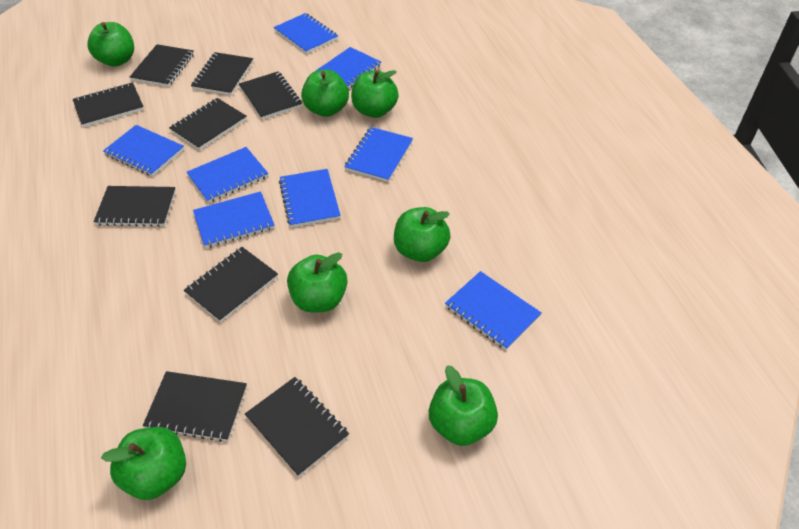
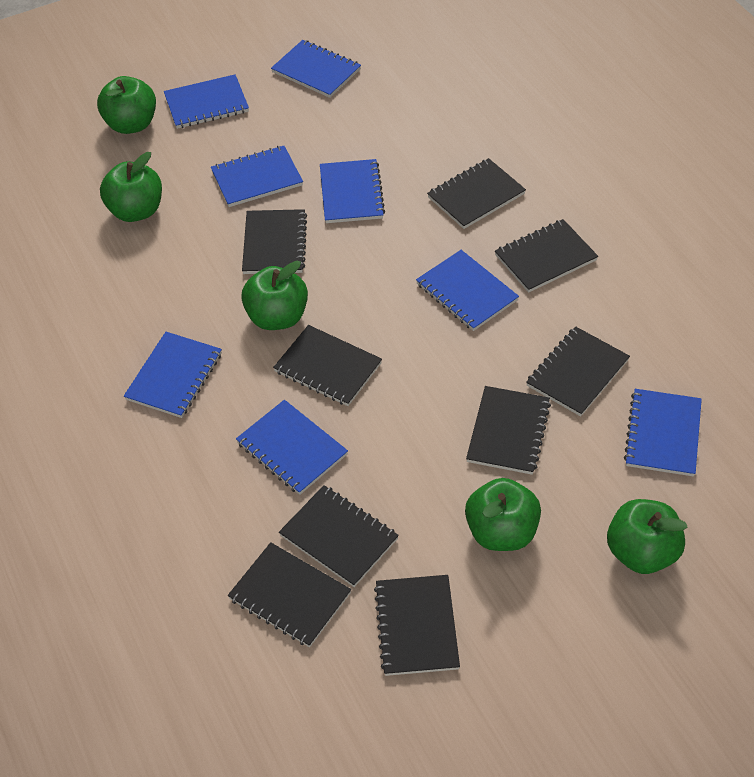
green apple: 7 -> 5

